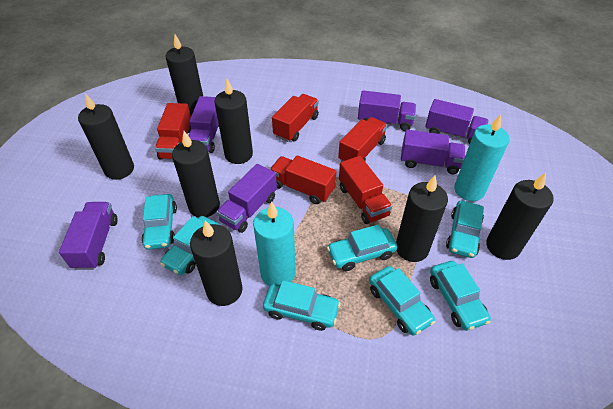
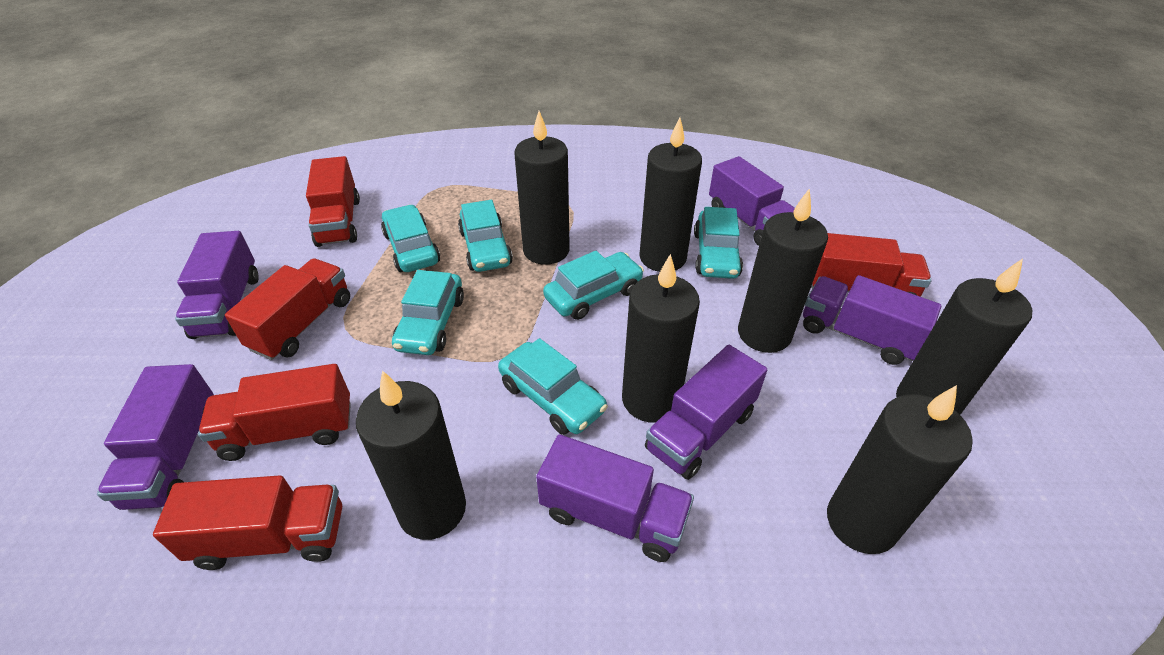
turquoise candle: 2 -> 0
turquoise car: 7 -> 6

